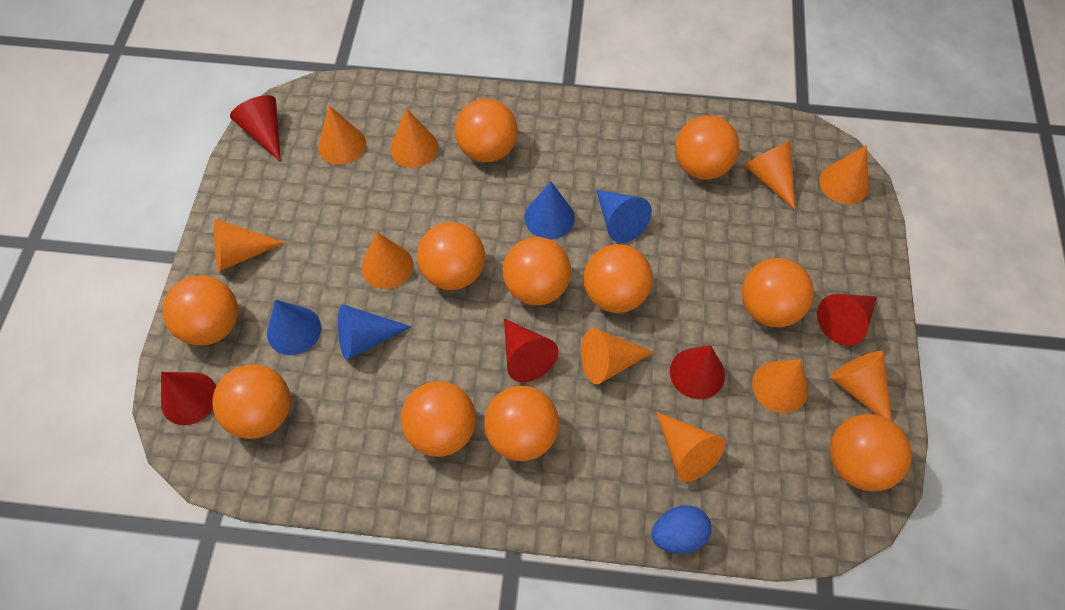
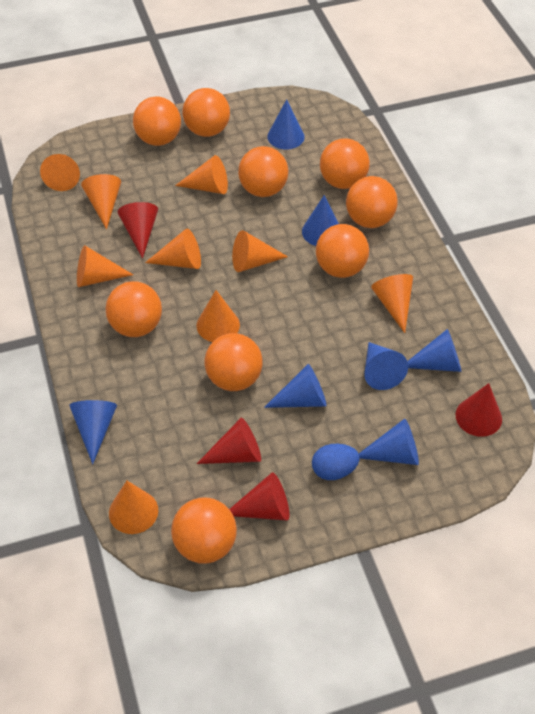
blue cone: 4 -> 7
orange ball: 11 -> 9
orange cone: 10 -> 9
red cone: 5 -> 4

